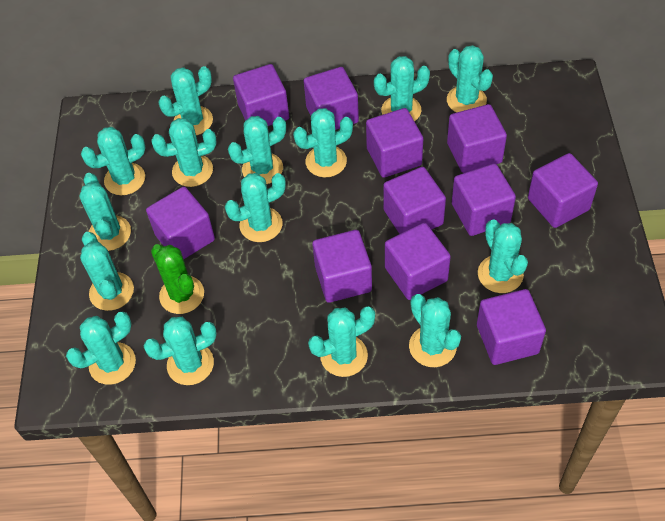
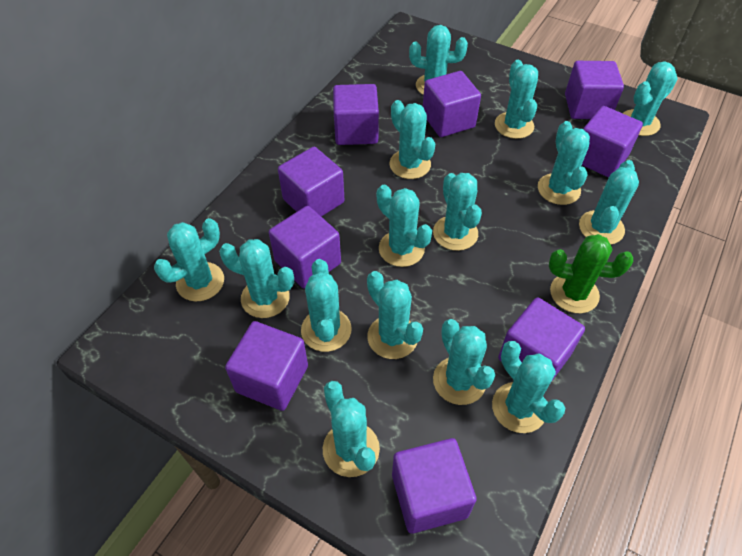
purple cube: 11 -> 9

